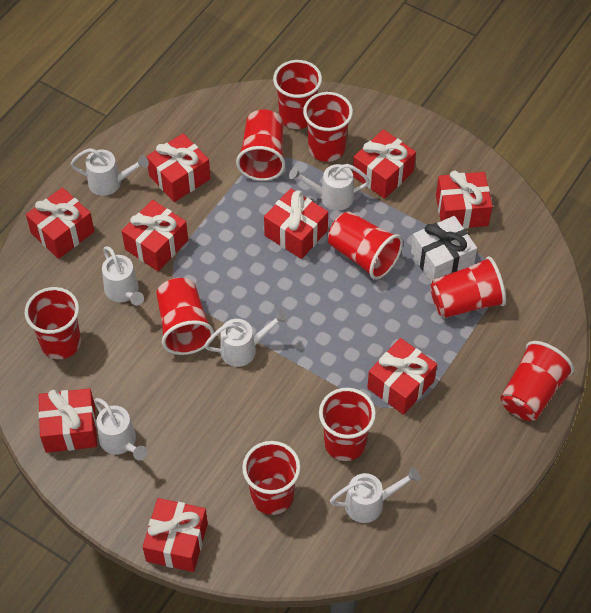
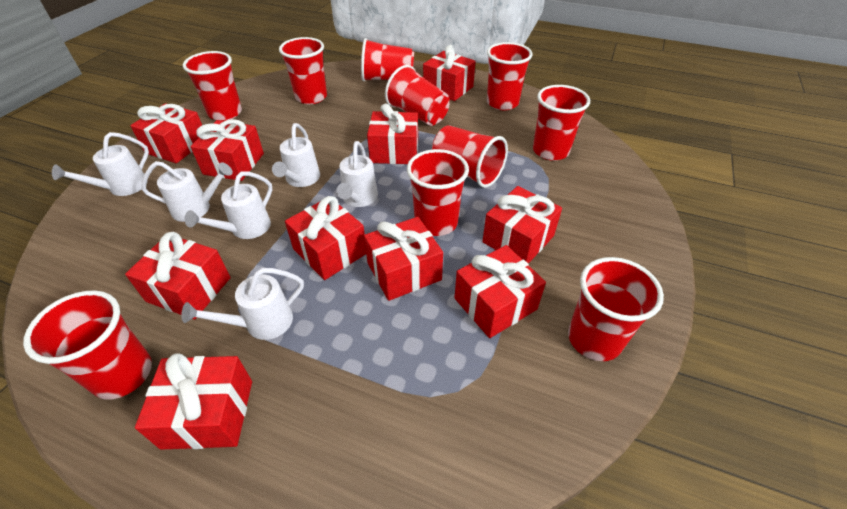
red gift: 9 -> 10
white gift: 1 -> 0

